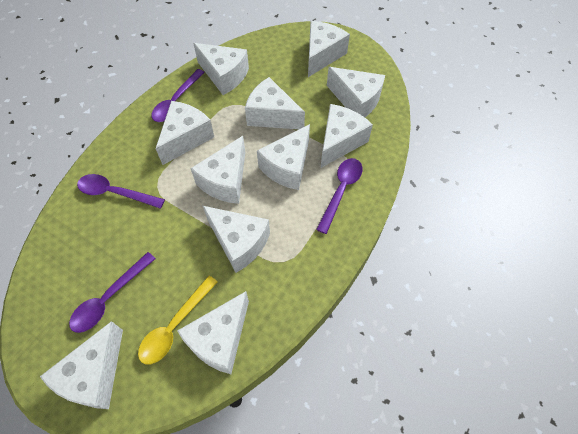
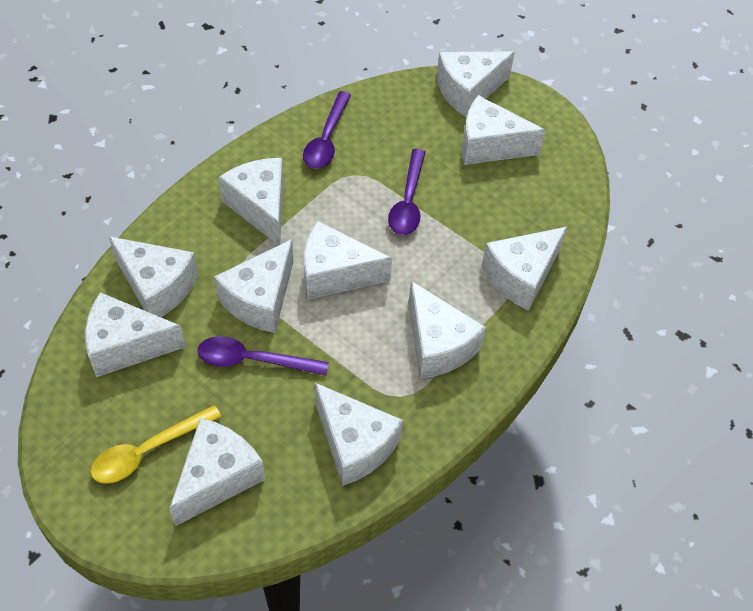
purple spoon: 4 -> 3

